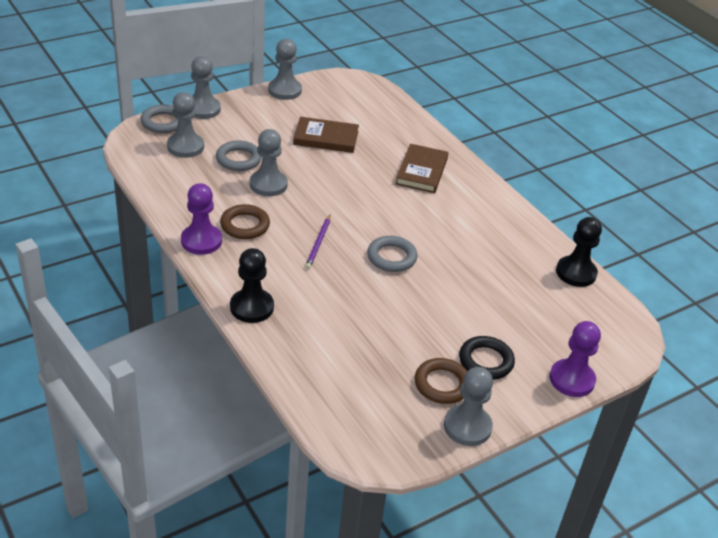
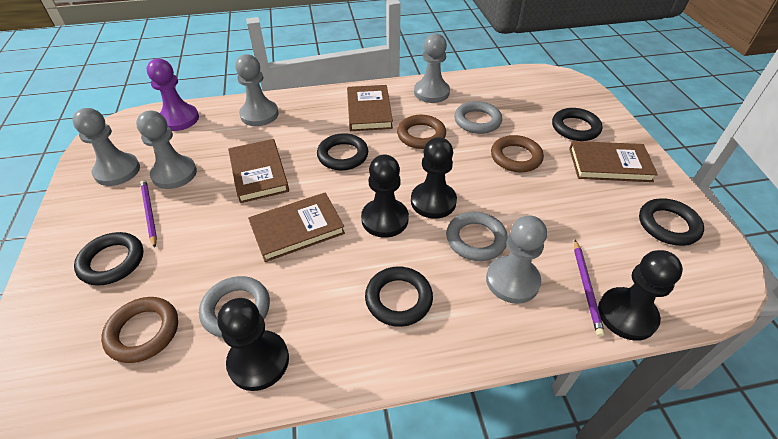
black pawn: 2 -> 4
black ring: 1 -> 5
brown book: 2 -> 4
brown ring: 2 -> 3
purple pawn: 2 -> 1
purple pencil: 1 -> 2

